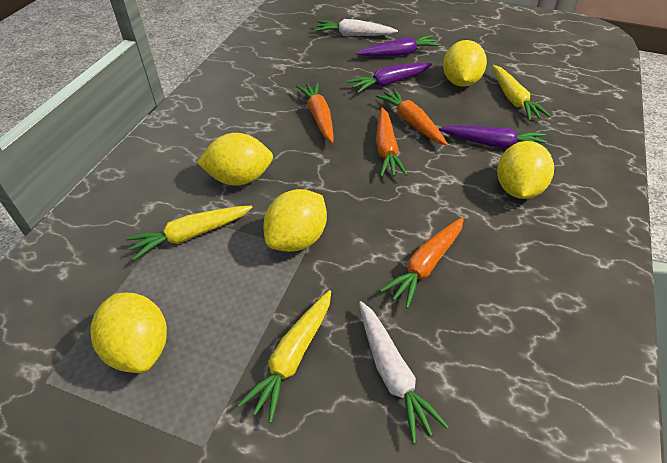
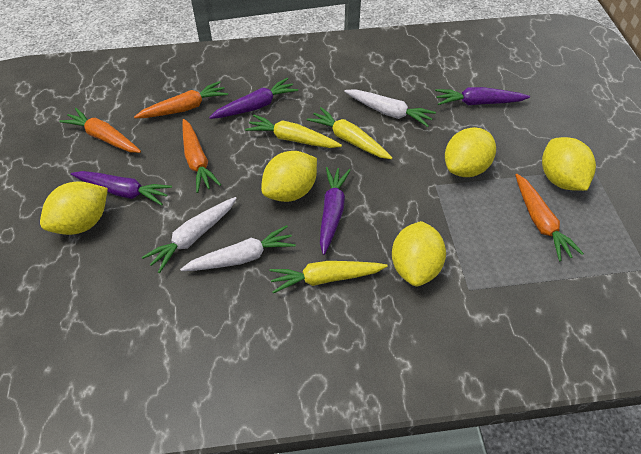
purple carrot: 3 -> 4
white carrot: 2 -> 3

